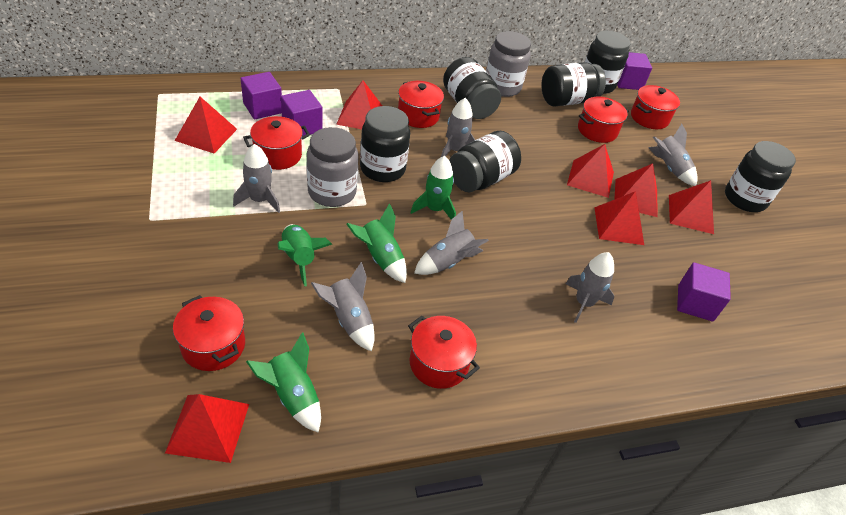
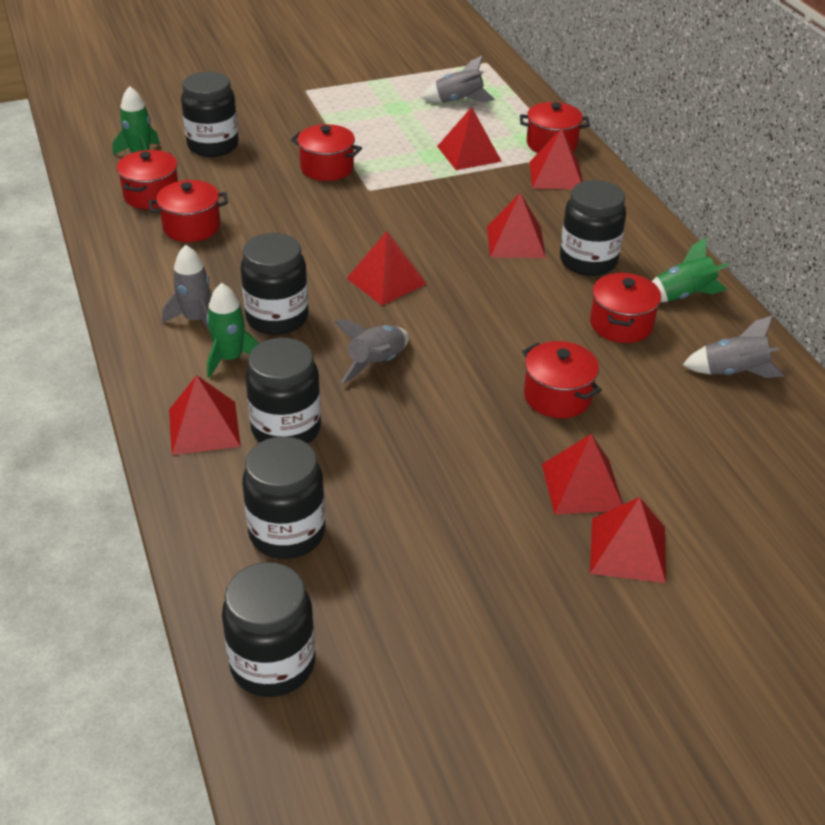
green rocket: 4 -> 3
grey jar: 2 -> 0
grey rocket: 6 -> 4
purple cube: 4 -> 0

